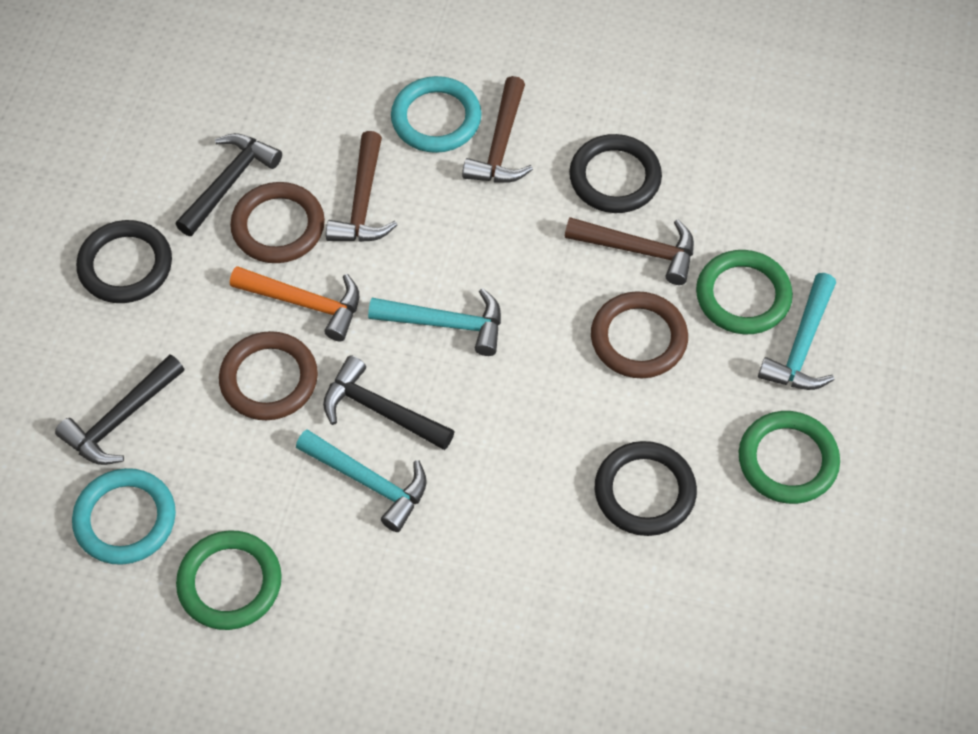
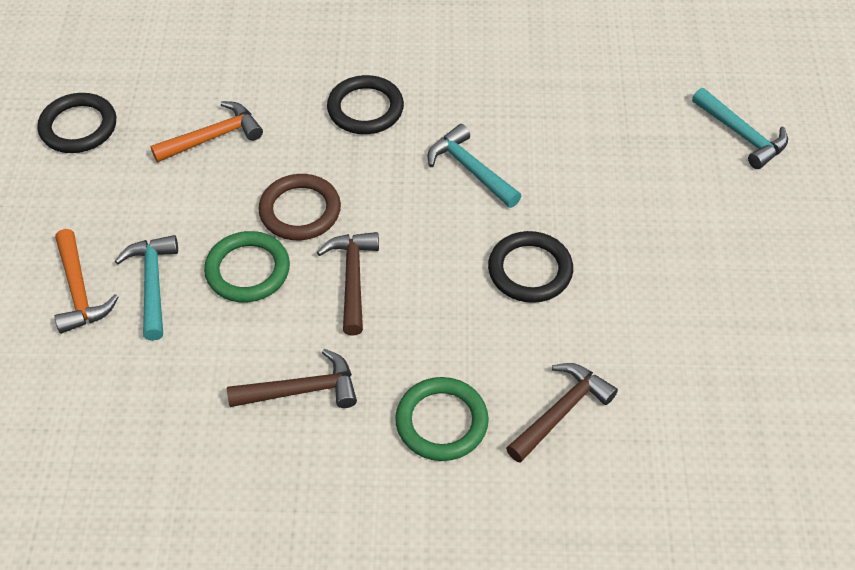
black hammer: 3 -> 0
brown ring: 3 -> 1
green ring: 3 -> 2
orange hammer: 1 -> 2
turquoise ring: 2 -> 0

